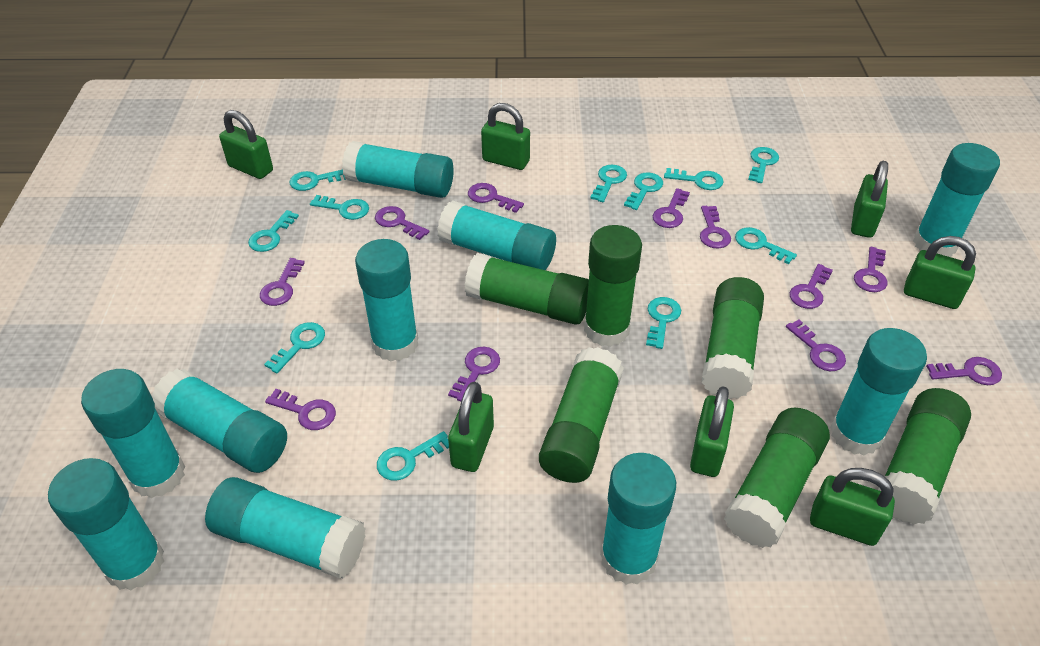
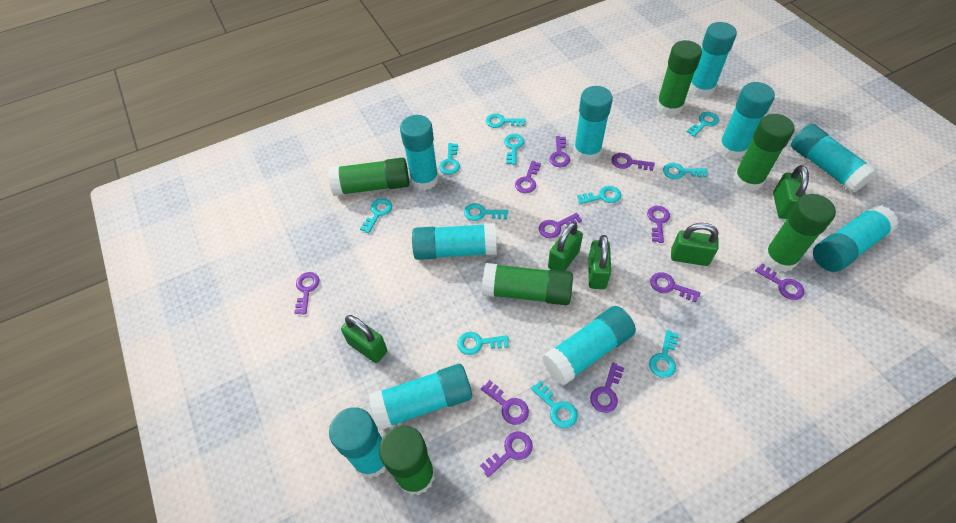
green padlock: 7 -> 5

